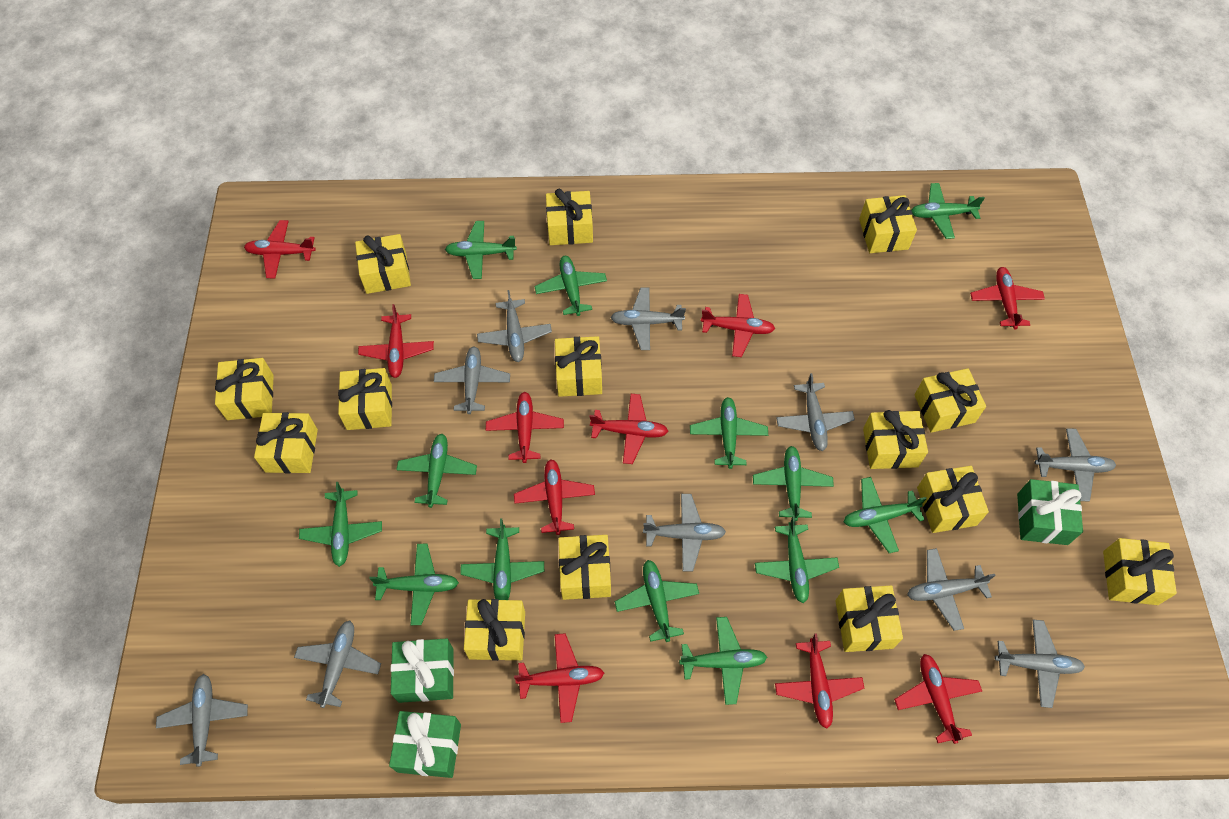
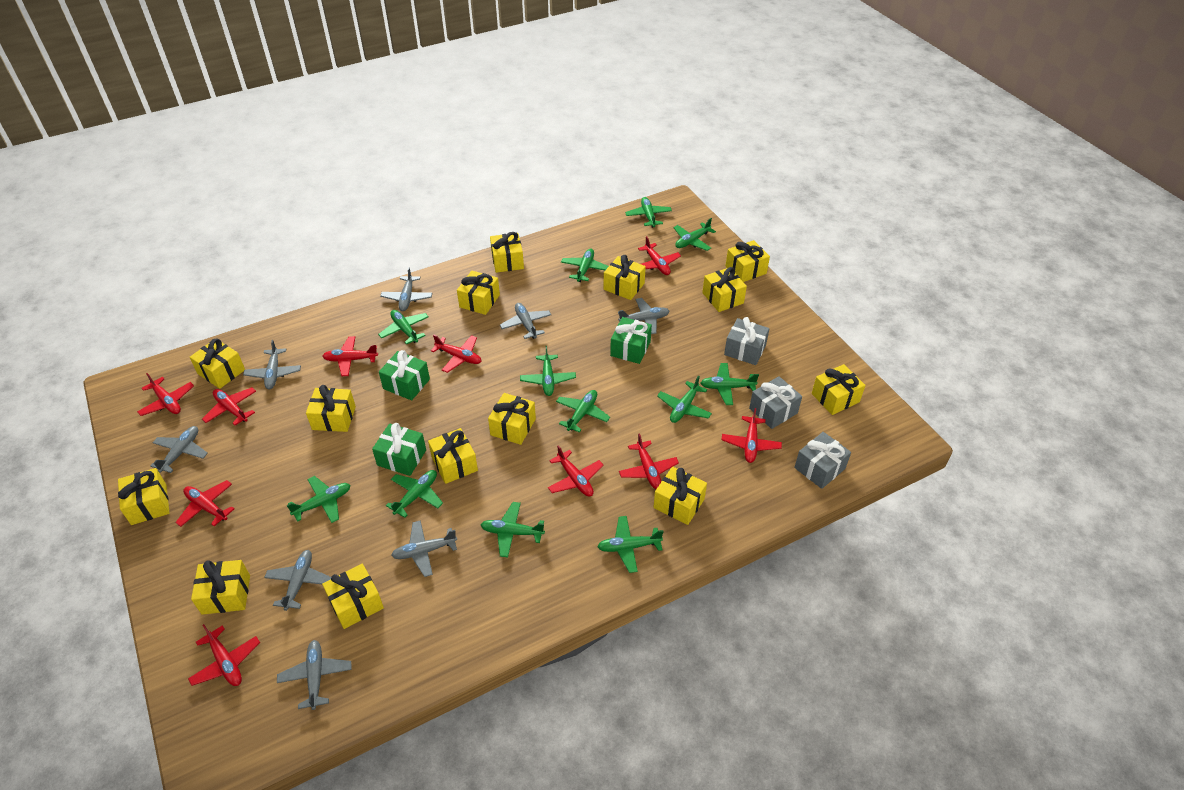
green plane: 13 -> 12
grey gift: 0 -> 3
grey plane: 10 -> 8

